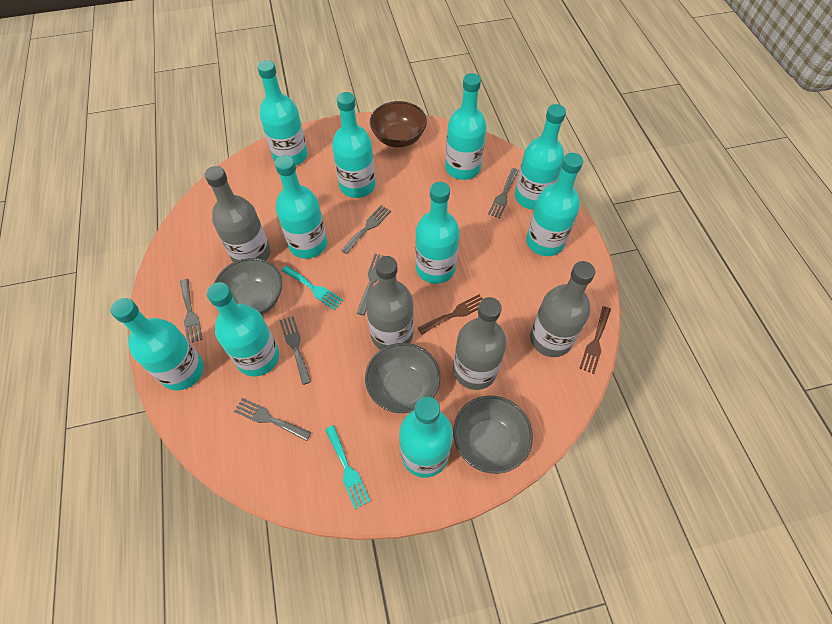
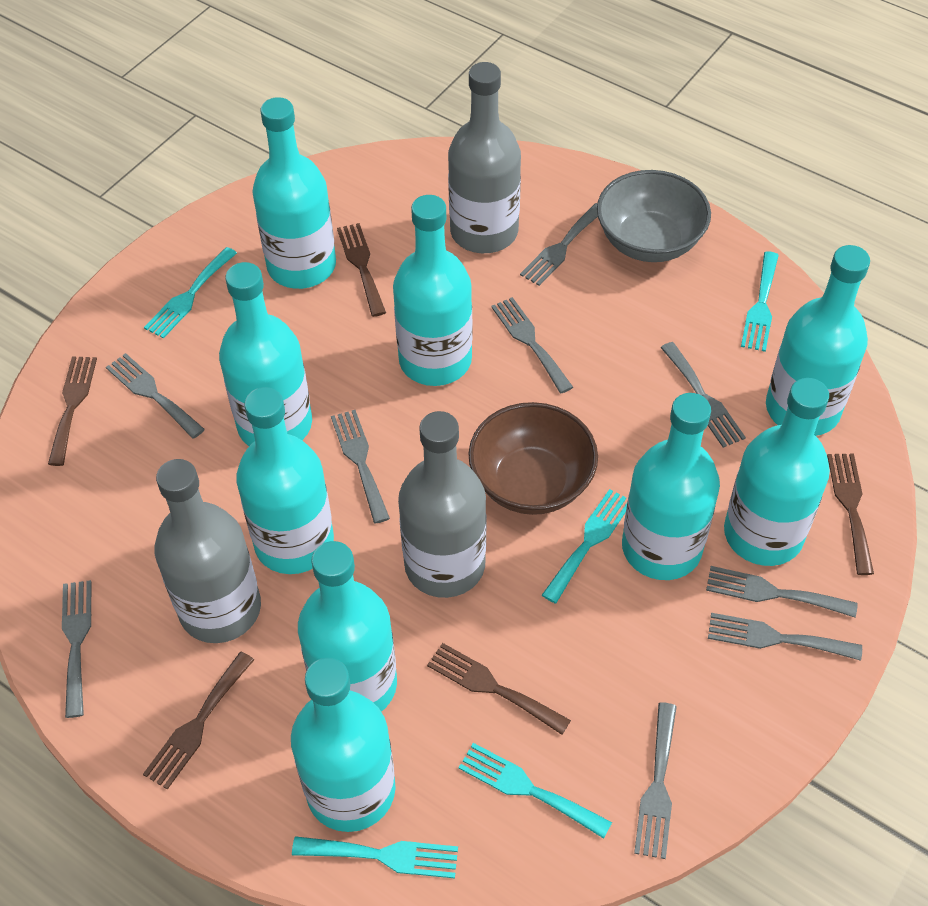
brown fork: 2 -> 5
grey bottle: 4 -> 3
grey bowl: 3 -> 1
grey fork: 6 -> 9
turquoise bottle: 10 -> 9
turquoise fork: 2 -> 5

